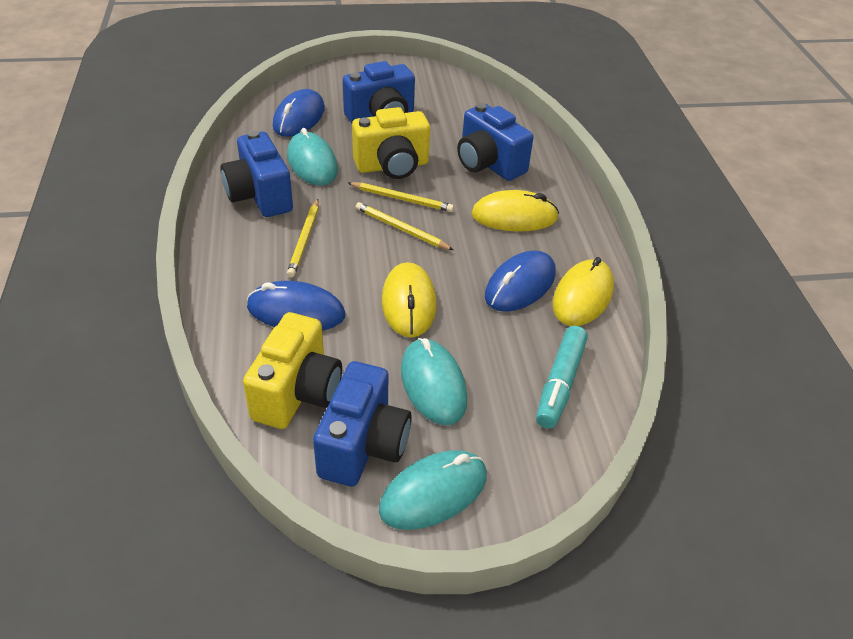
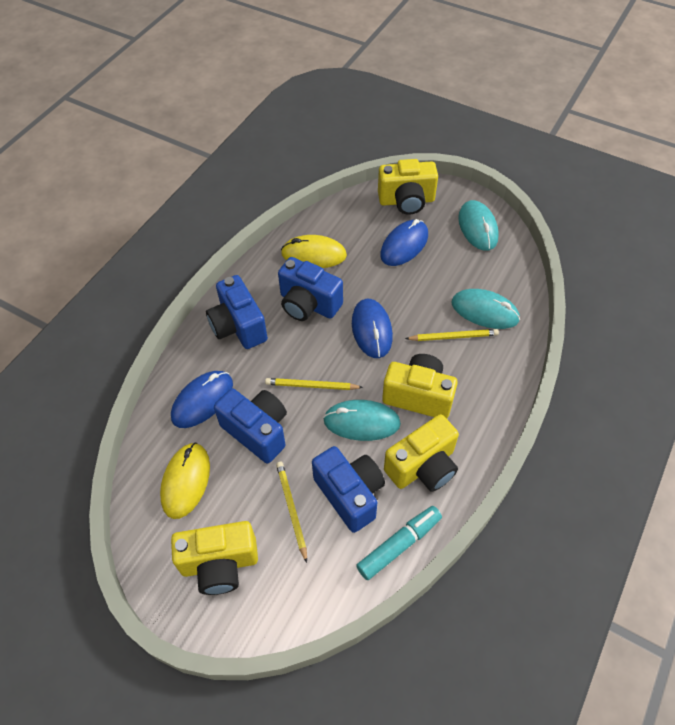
yellow camera: 2 -> 4
yellow mouse: 3 -> 2

